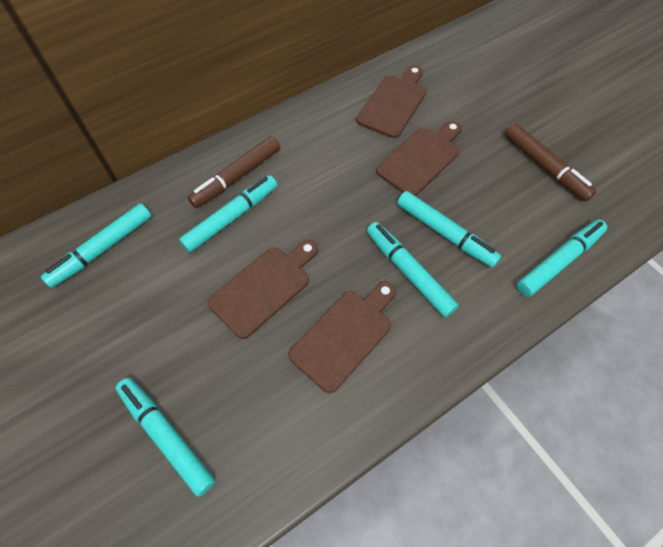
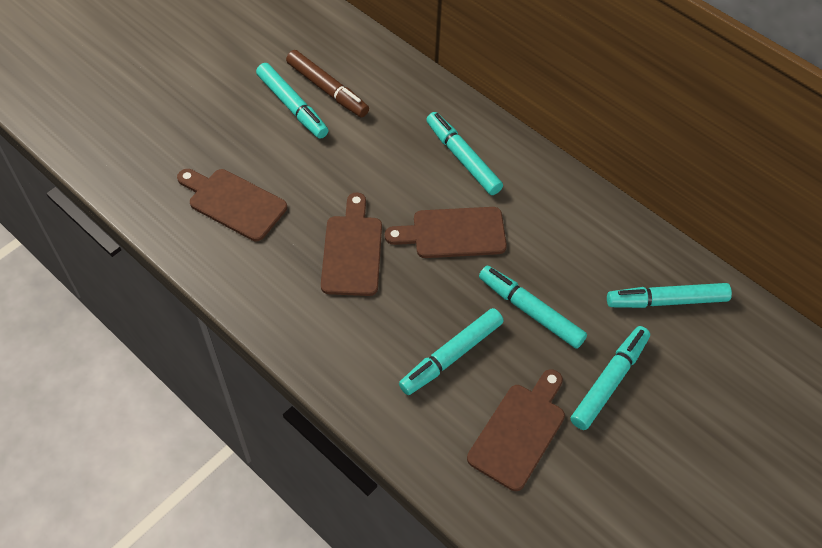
brown marker: 2 -> 1

